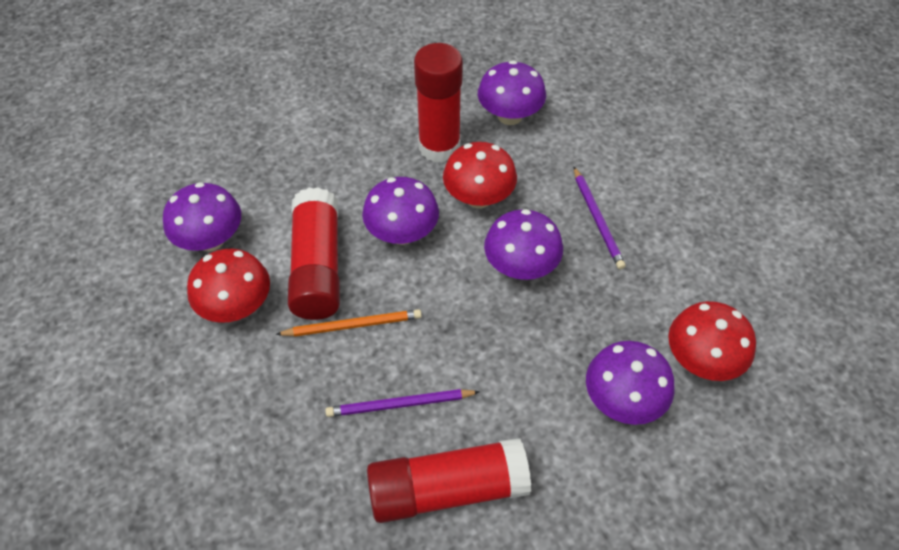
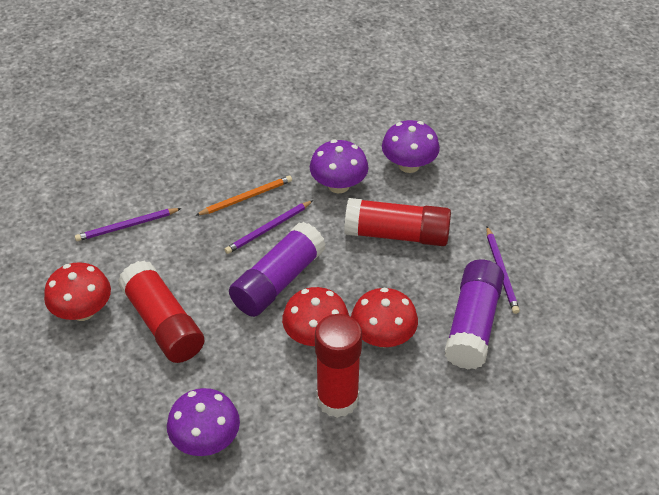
purple glue stick: 0 -> 2
purple mushroom: 5 -> 3
purple pencil: 2 -> 3

